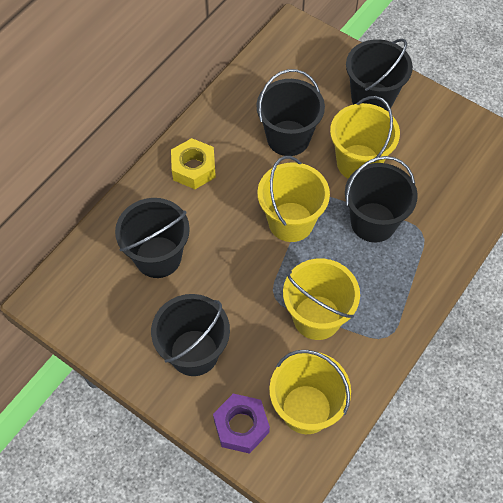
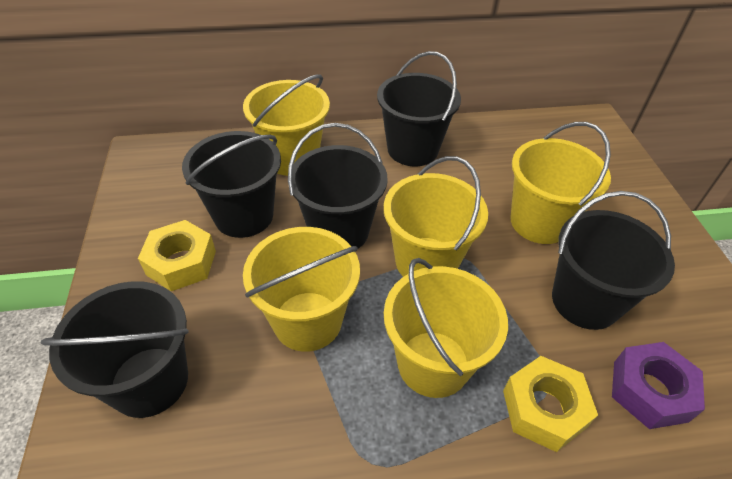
yellow bucket: 4 -> 5
yellow nut: 1 -> 2

